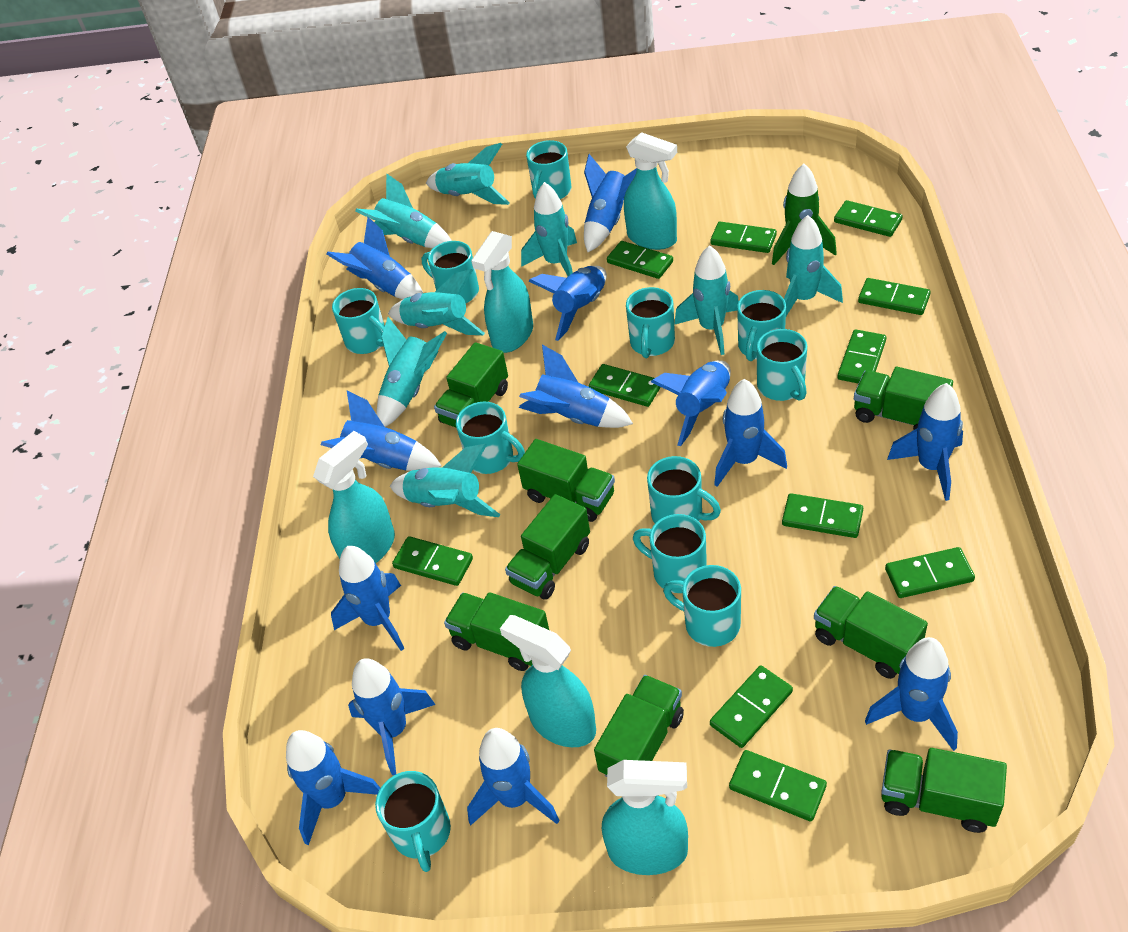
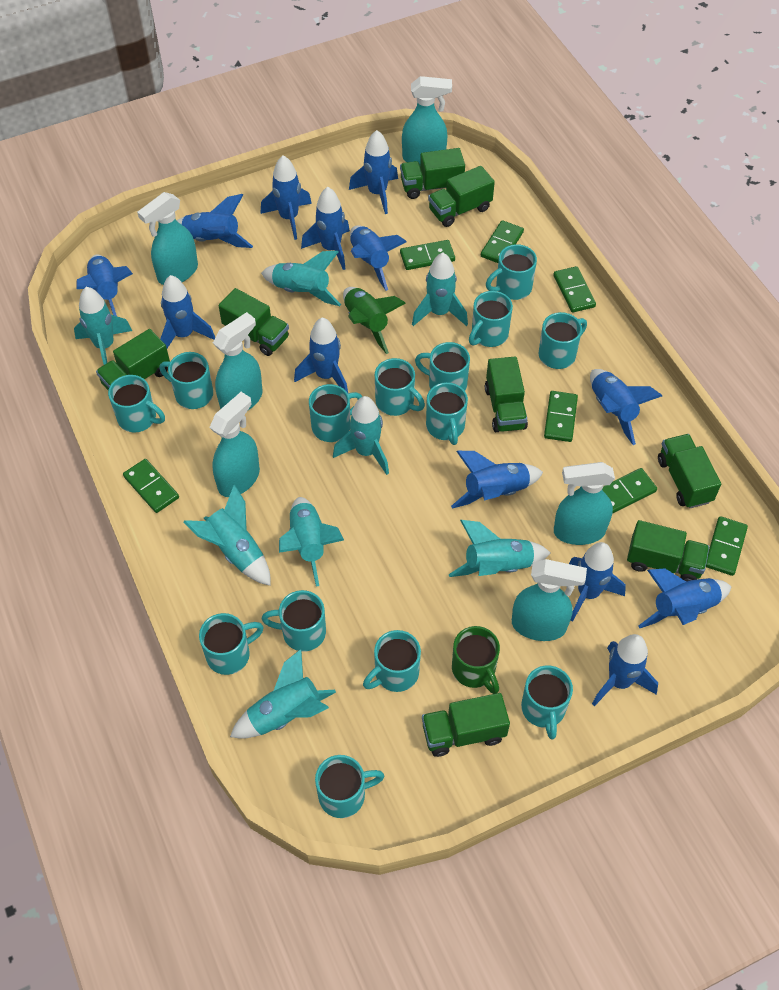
green domino: 11 -> 7
green mug: 0 -> 1
turquoise mug: 11 -> 14
turquoise spray bottle: 5 -> 6

